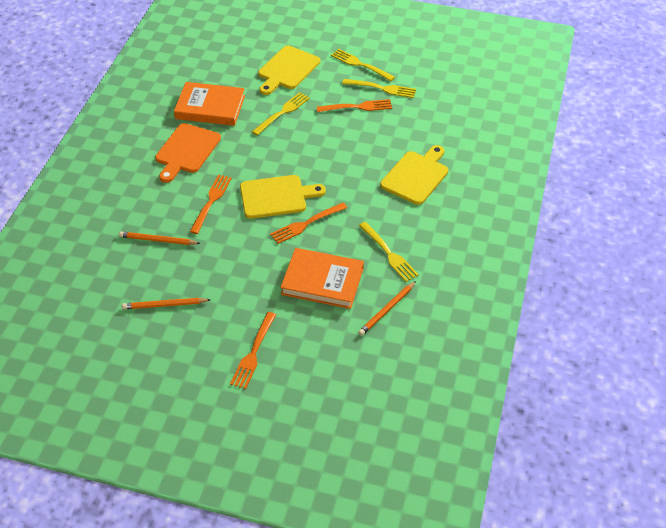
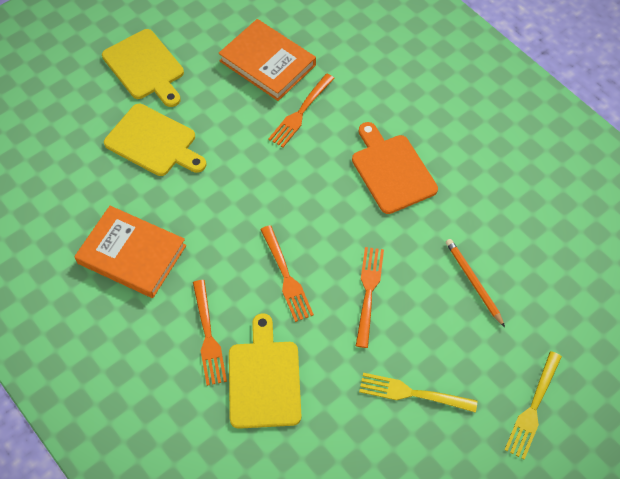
orange pencil: 3 -> 1
yellow fork: 4 -> 2

